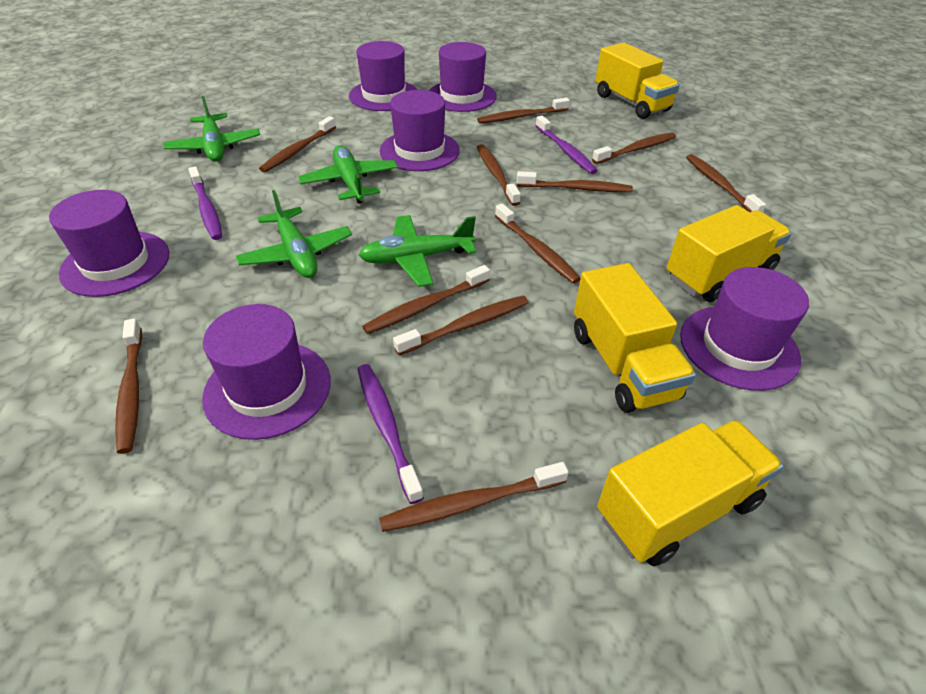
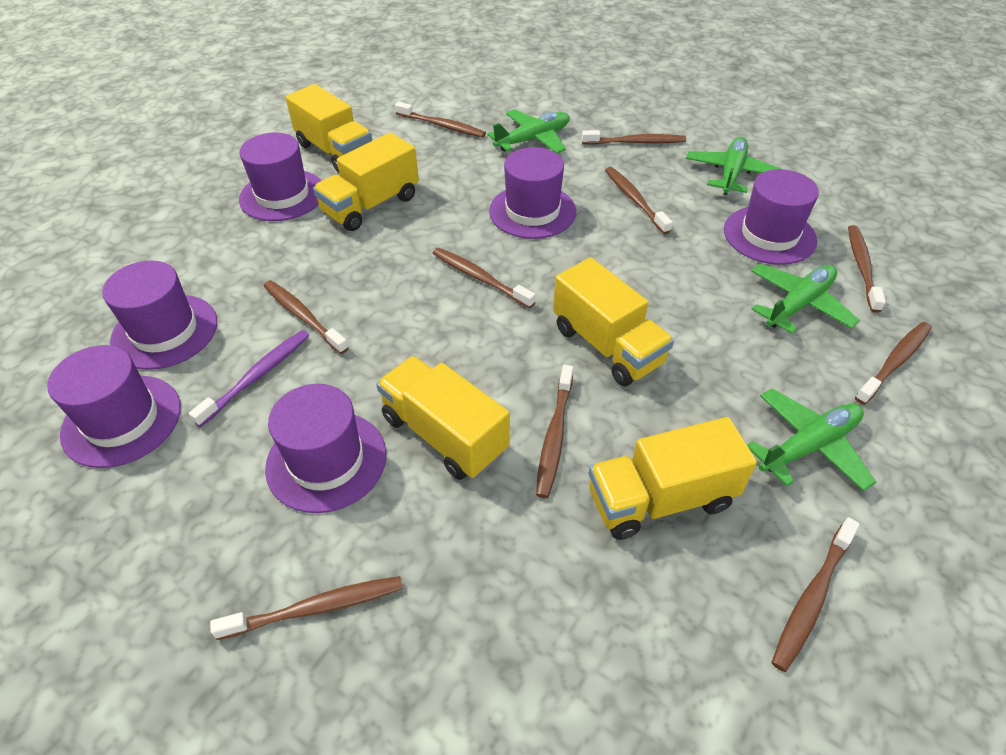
brown toothbrush: 11 -> 10
purple toothbrush: 3 -> 1
yellow truck: 4 -> 5

